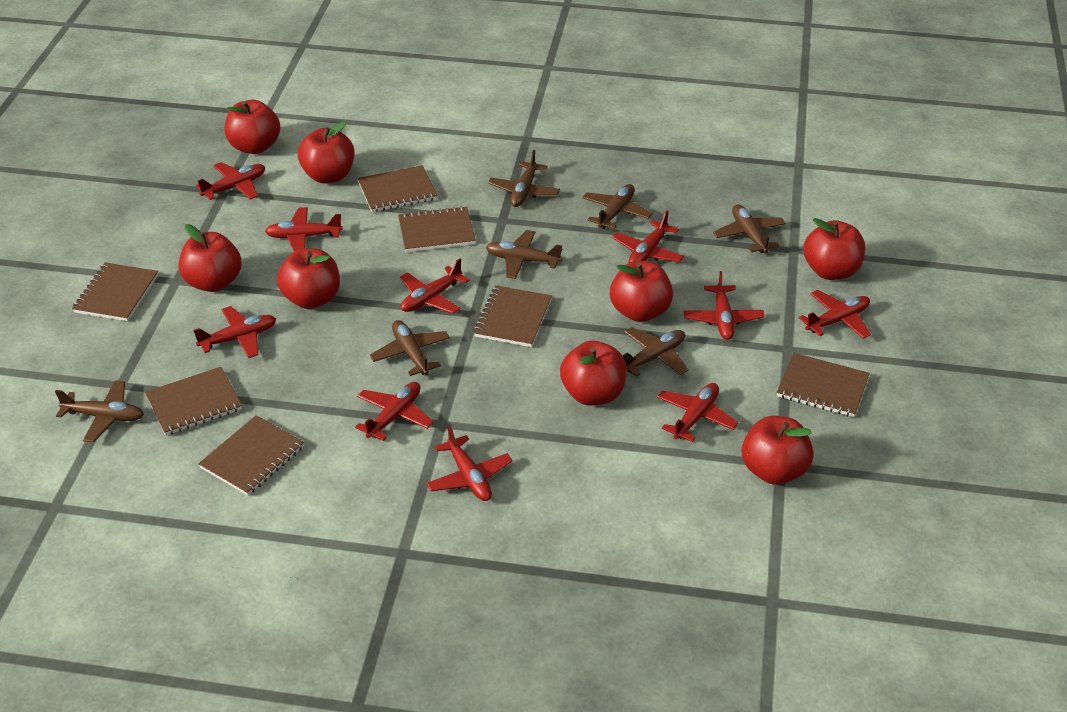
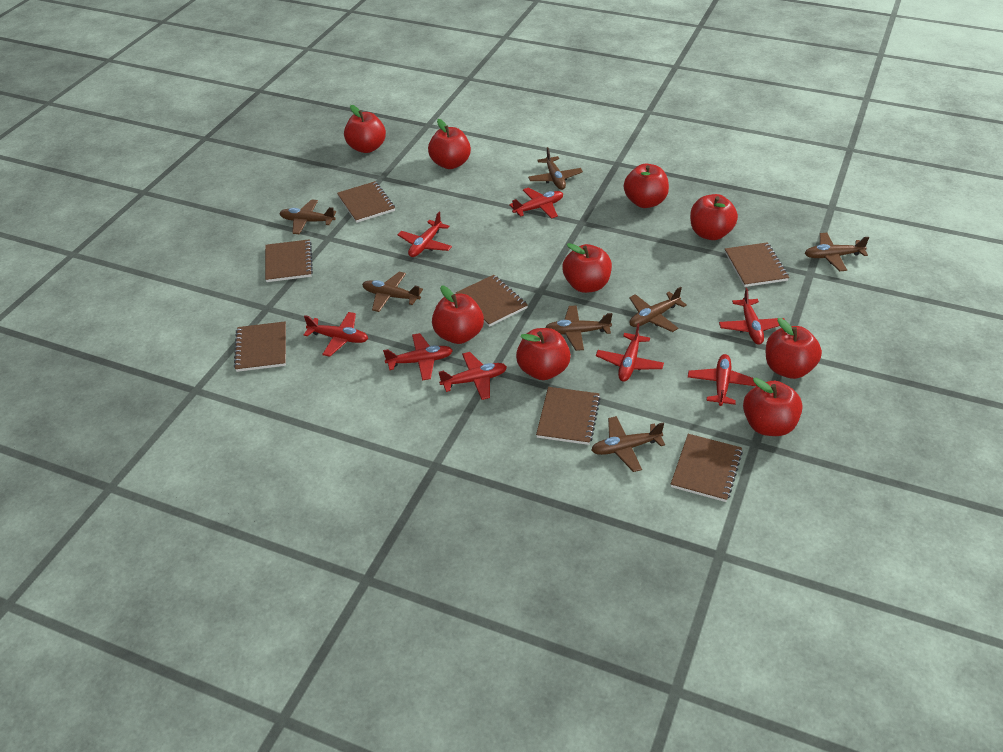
red apple: 8 -> 9
red plane: 10 -> 8

